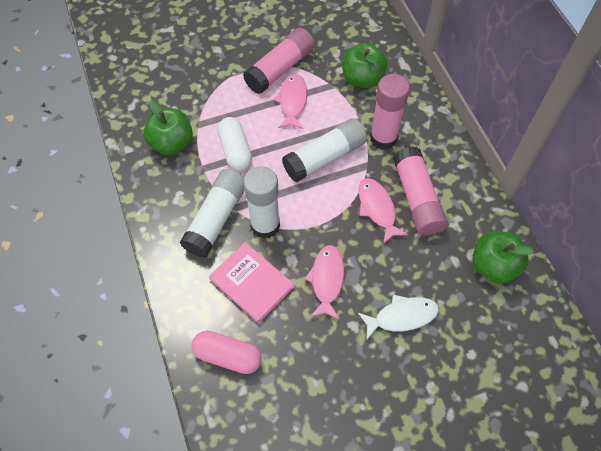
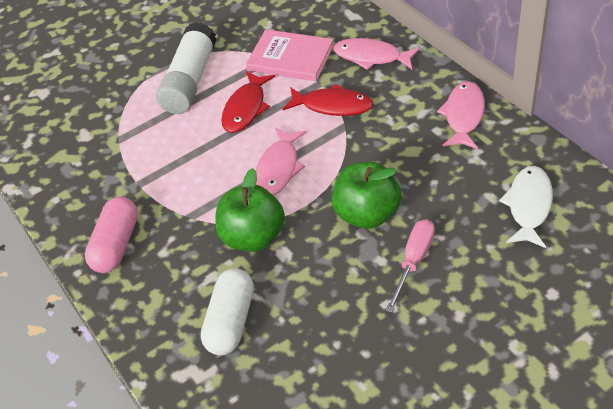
green apple: 3 -> 2
pink glue stick: 3 -> 0
pink screwdriver: 0 -> 1
red fish: 0 -> 2
white glue stick: 3 -> 1

